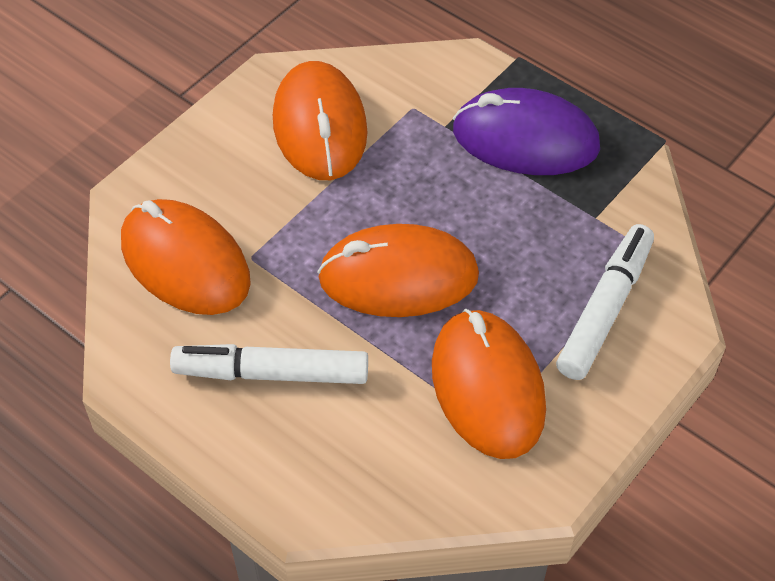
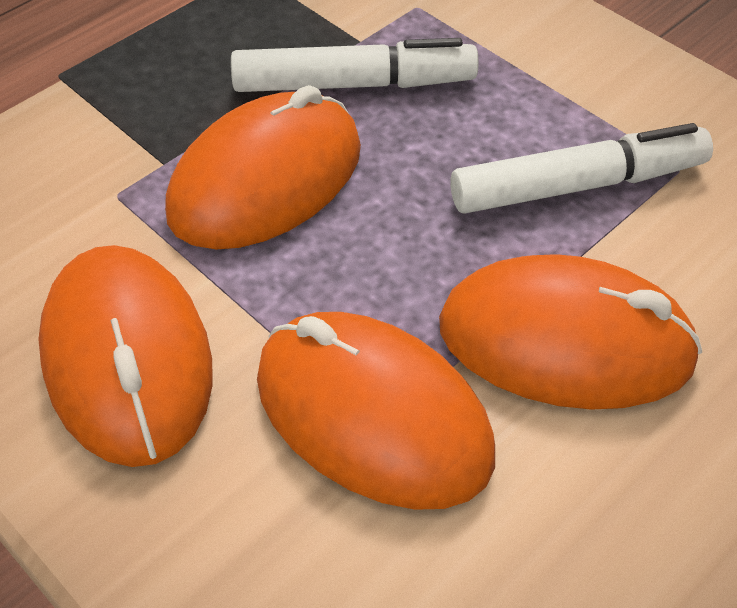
purple mouse: 1 -> 0

